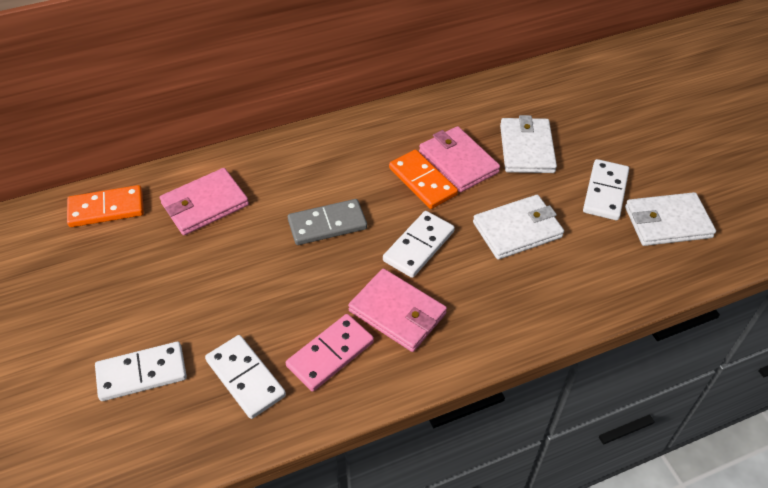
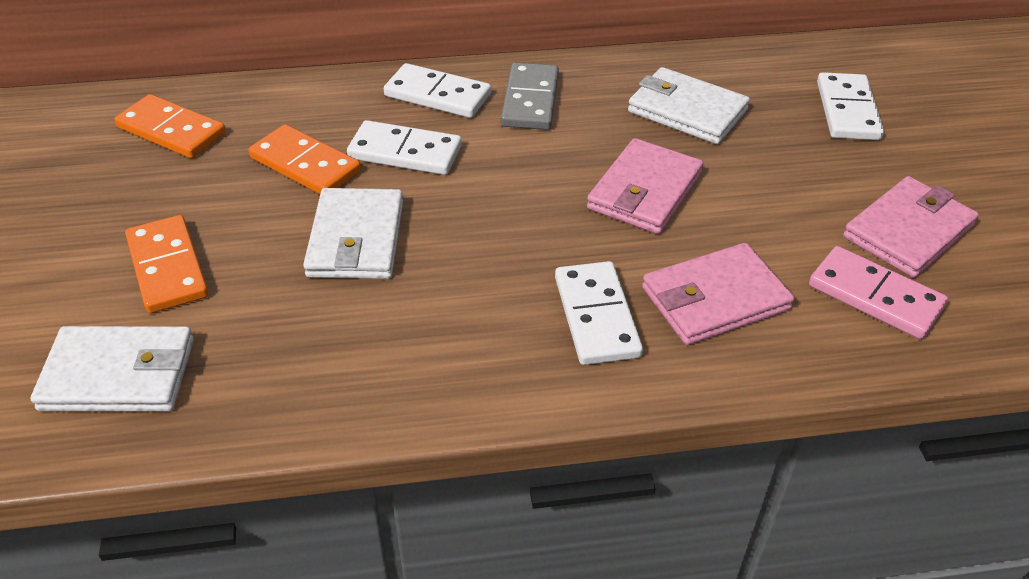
orange domino: 2 -> 3

